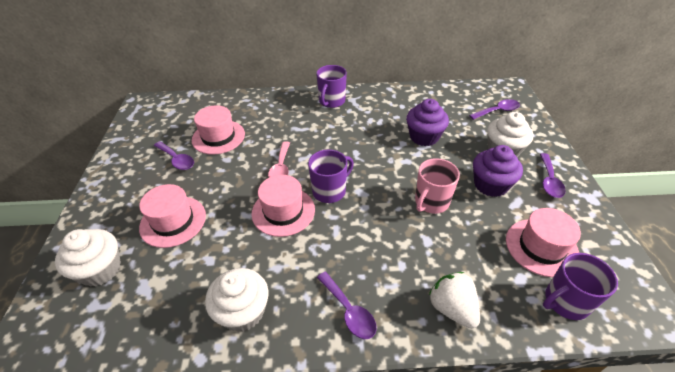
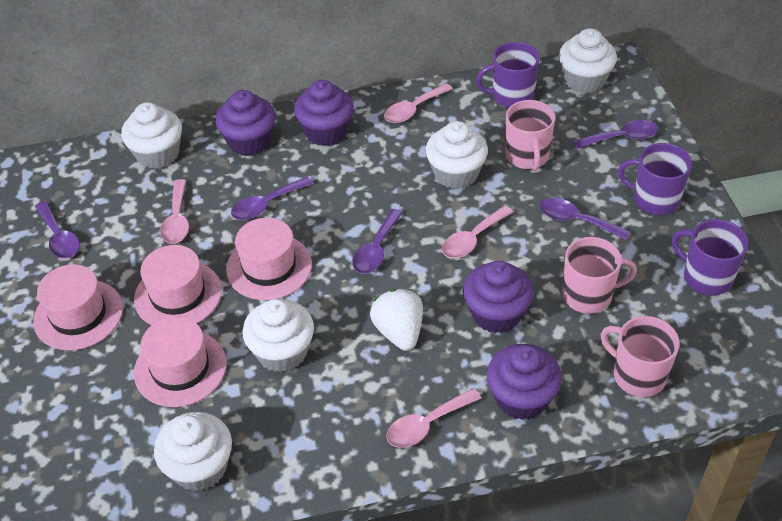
pink mug: 1 -> 3
pink spoon: 1 -> 4
purple cupcake: 2 -> 4
purple spoon: 4 -> 5
white cupcake: 3 -> 5

